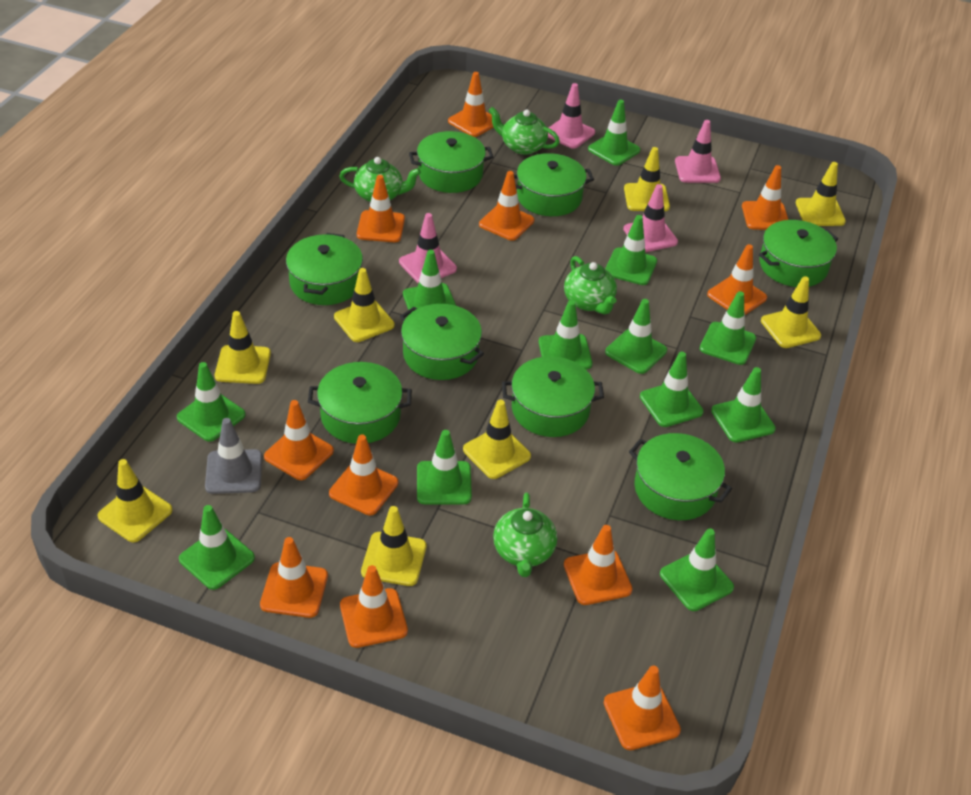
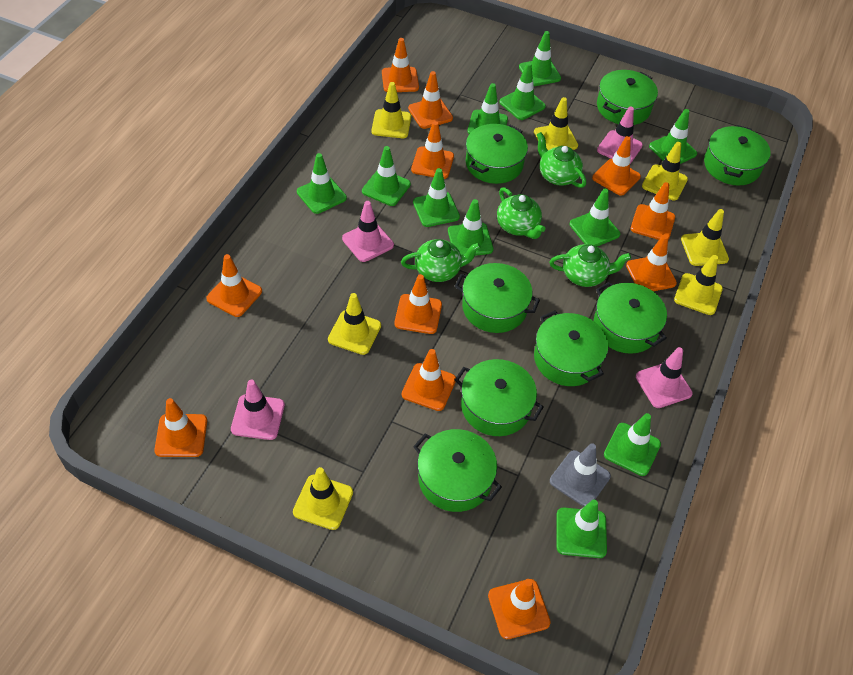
green traffic cone: 12 -> 11
yellow traffic cone: 8 -> 7

